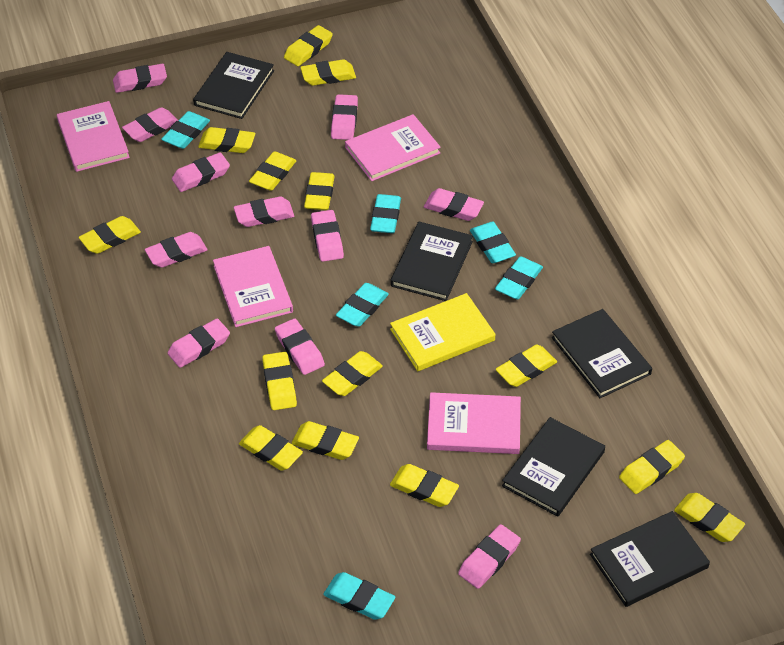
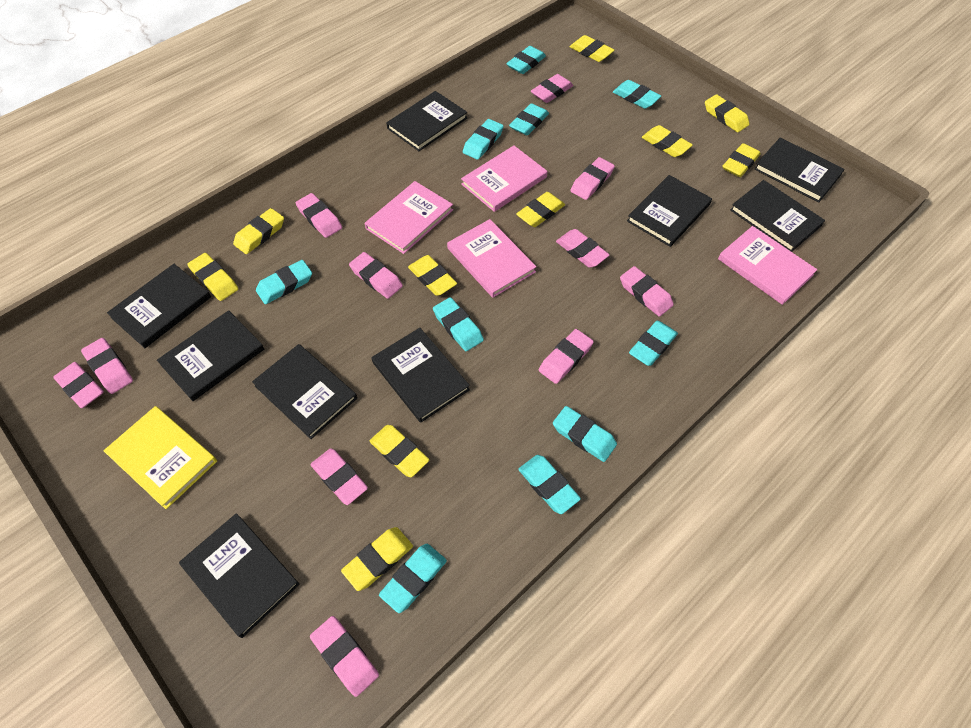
black book: 5 -> 9
turquoise eraser: 6 -> 10
yellow eraser: 14 -> 10

